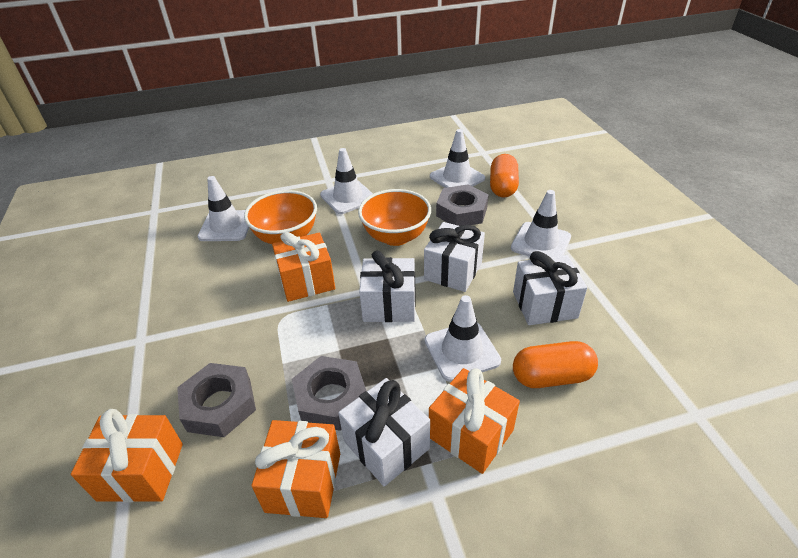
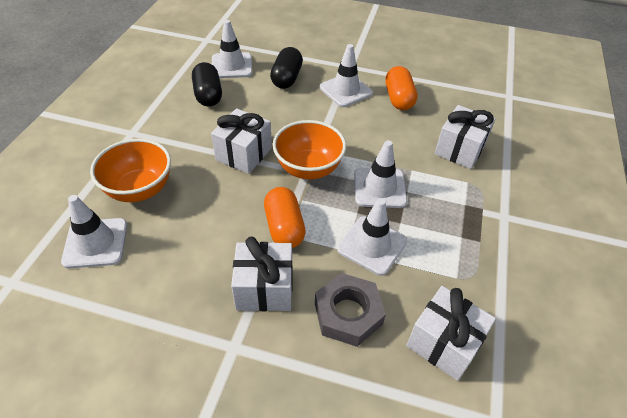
black capsule: 0 -> 2
grey nut: 3 -> 1
orange gift: 4 -> 0

